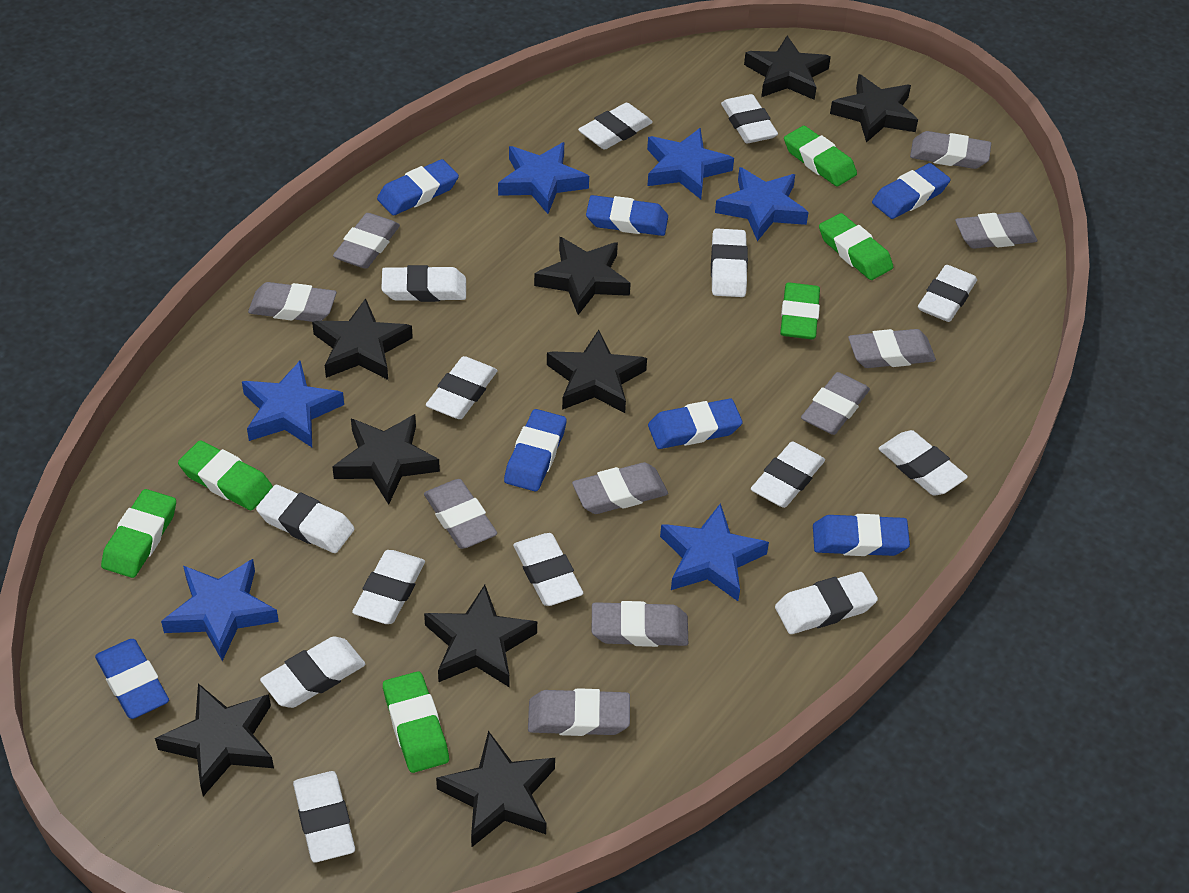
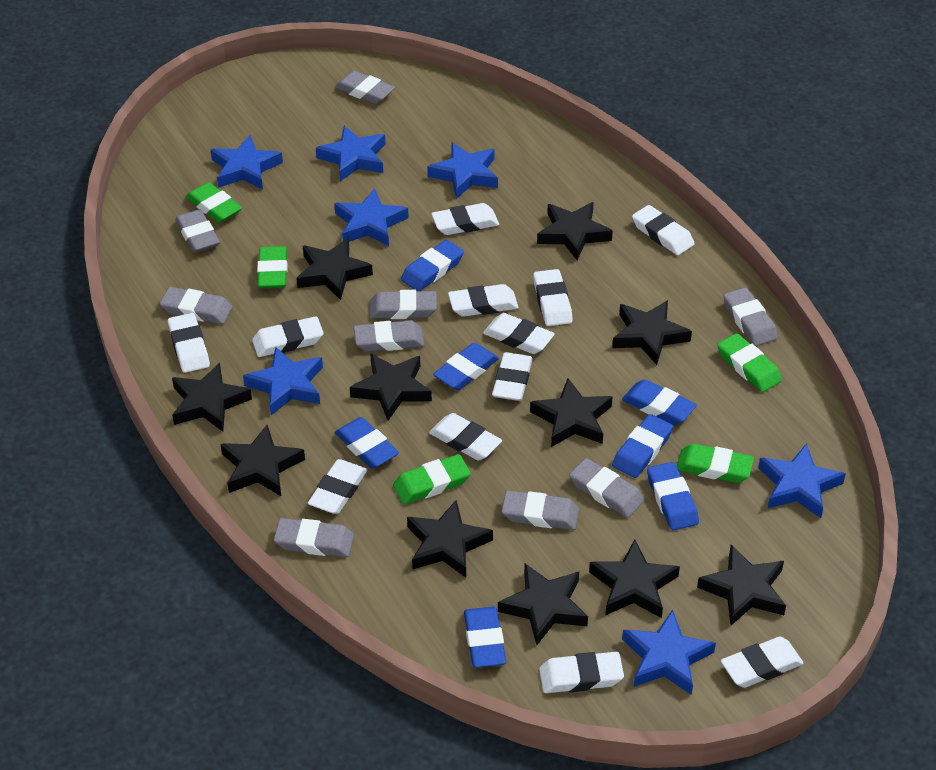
black star: 9 -> 11
blue star: 6 -> 7
green eraser: 6 -> 5
grey eraser: 10 -> 9
white eraser: 14 -> 12

